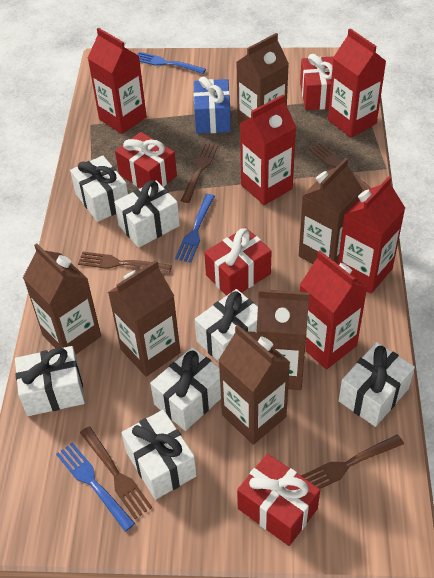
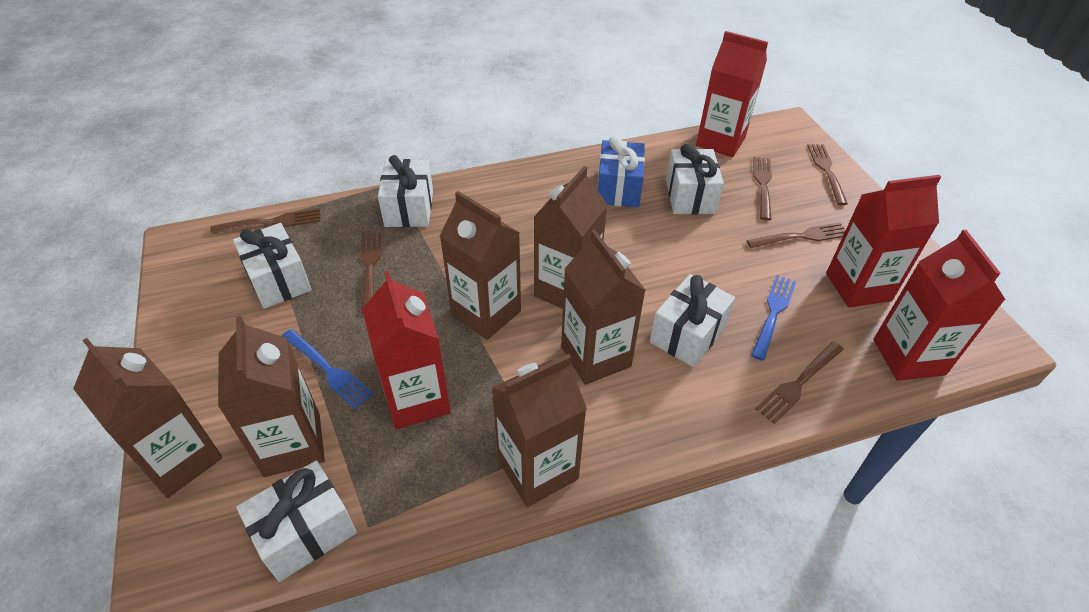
blue fork: 3 -> 2
brown fork: 5 -> 6
red carton: 5 -> 4
red gift: 4 -> 0
white gift: 7 -> 5

